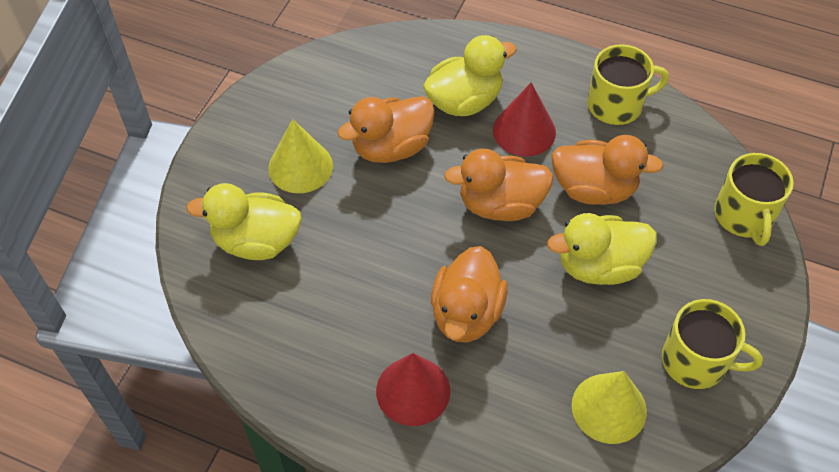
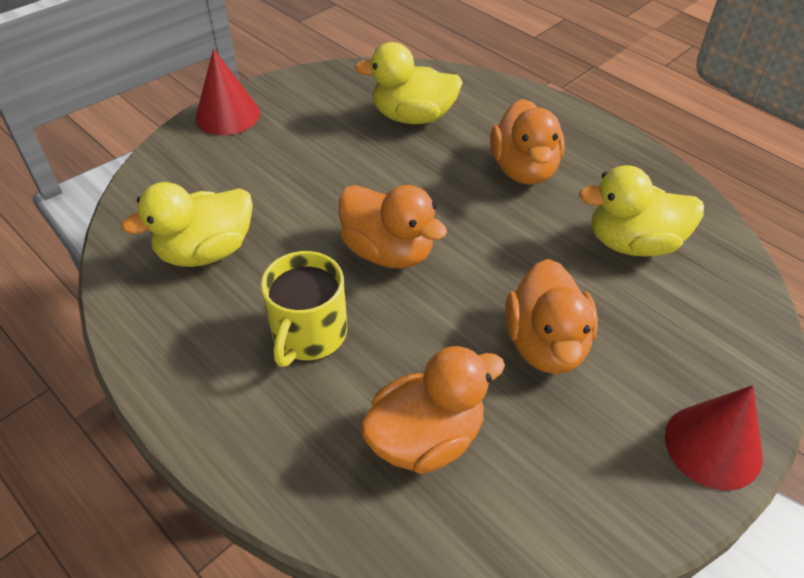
yellow cone: 2 -> 0
yellow mug: 3 -> 1

